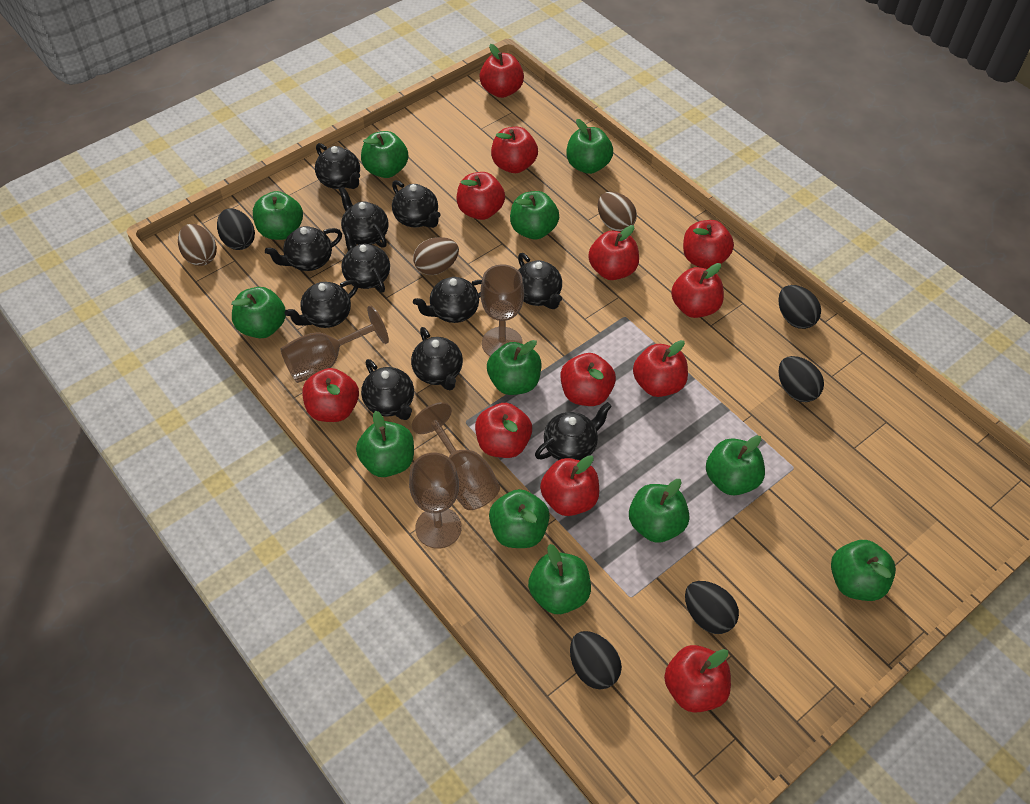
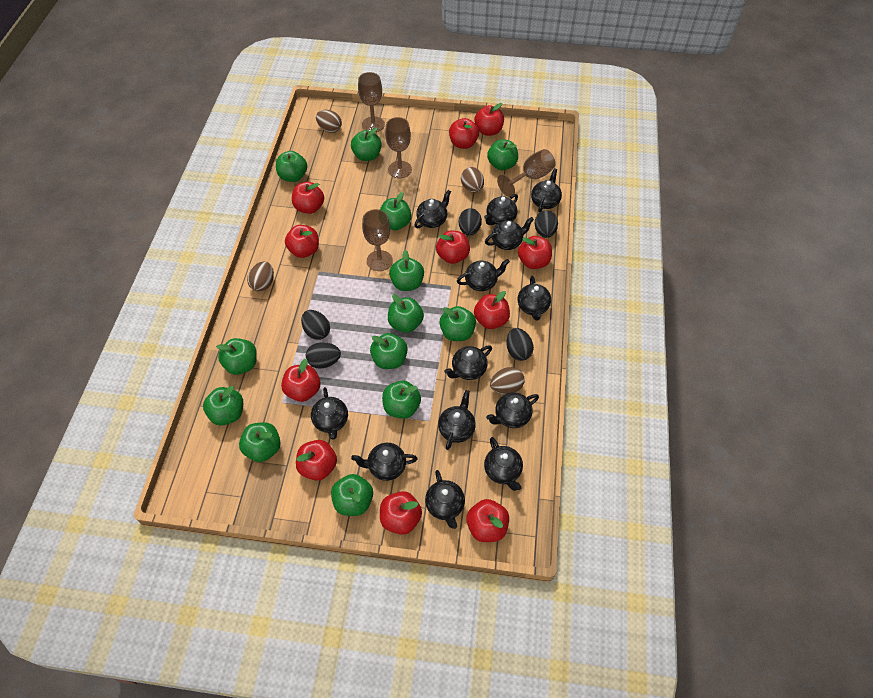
black teapot: 11 -> 13
brown egg: 3 -> 4
green apple: 12 -> 13
red apple: 12 -> 11

